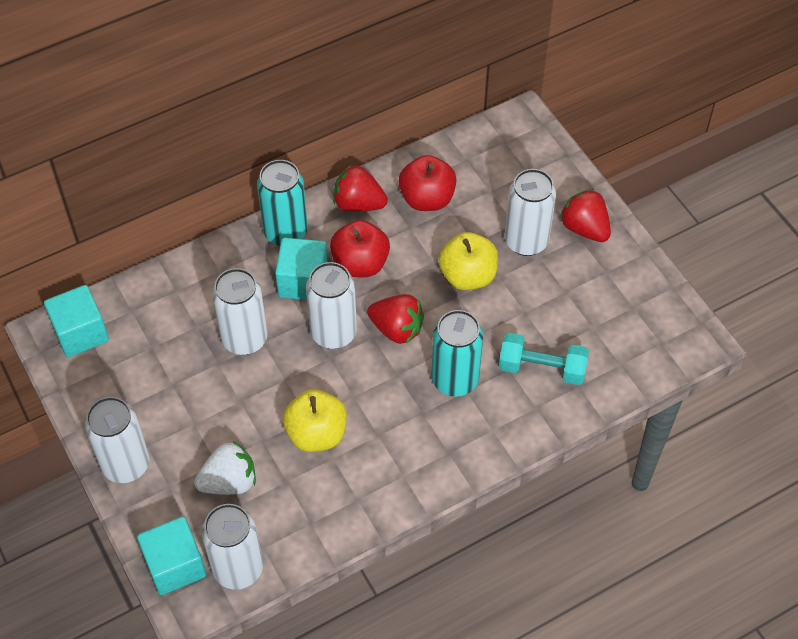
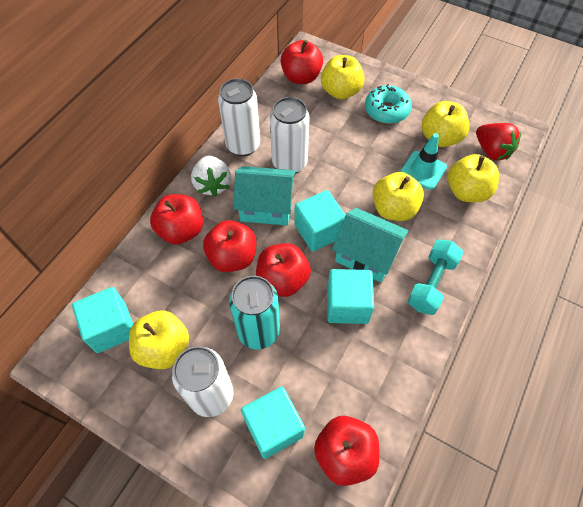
red apple: 2 -> 5
red strawberry: 3 -> 1
turquoise can: 2 -> 1
turquoise cube: 3 -> 4
turquoise donut: 0 -> 1
turquoise house: 0 -> 2
turquoise traffic cone: 0 -> 1
white can: 5 -> 3
yellow apple: 2 -> 5

